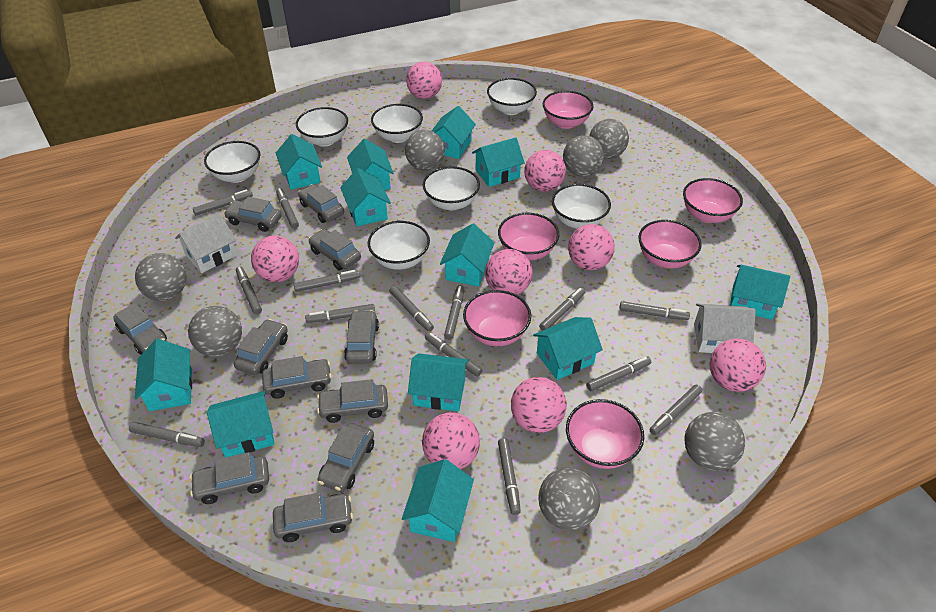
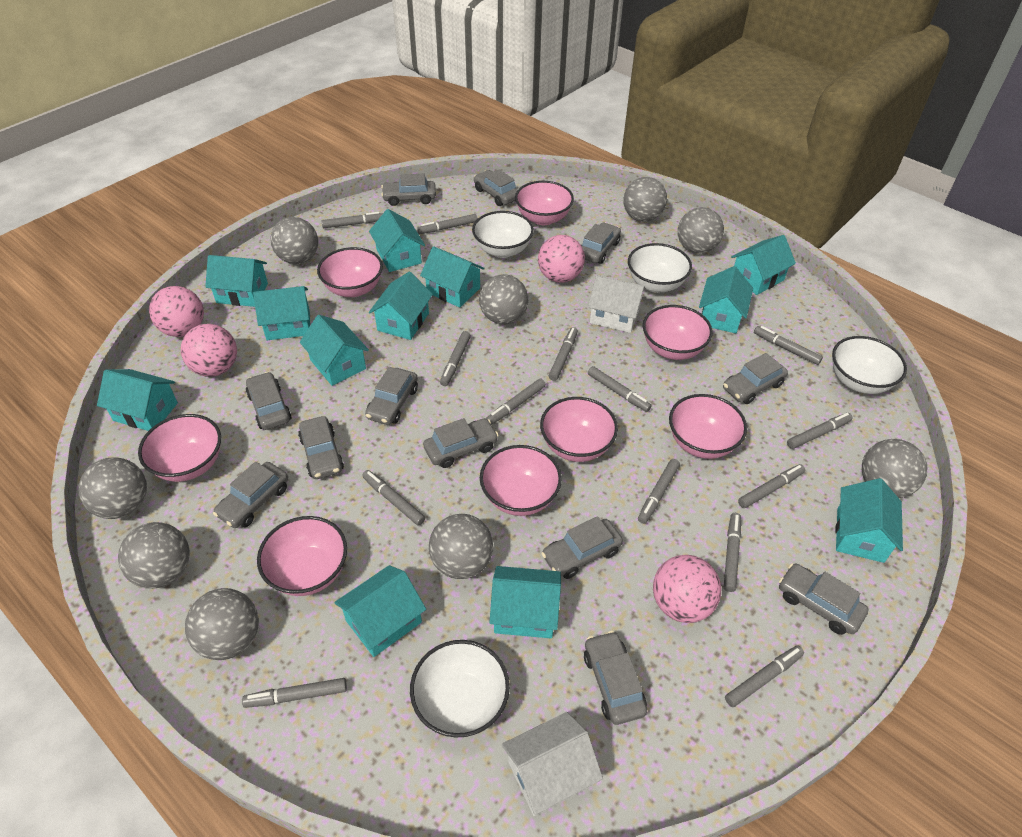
grey ball: 7 -> 9
grey car: 11 -> 12
pink ball: 8 -> 4
pink bowl: 6 -> 8
white bowl: 7 -> 4

